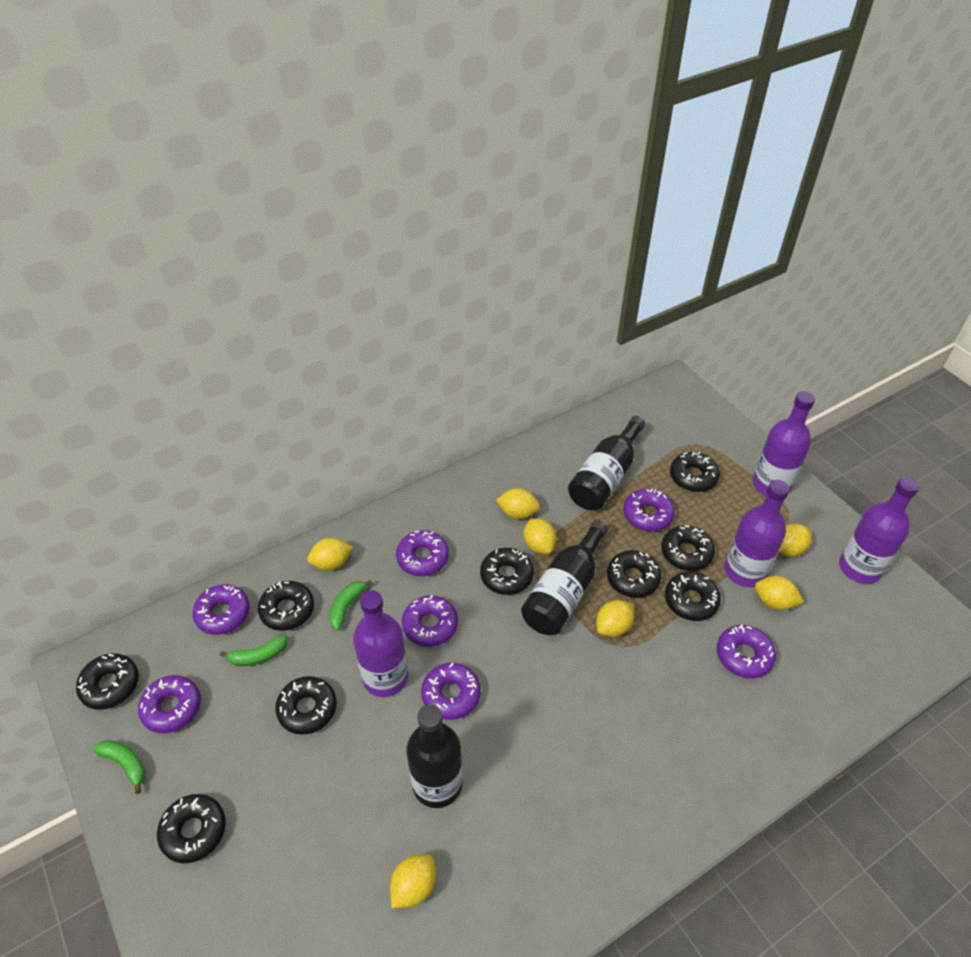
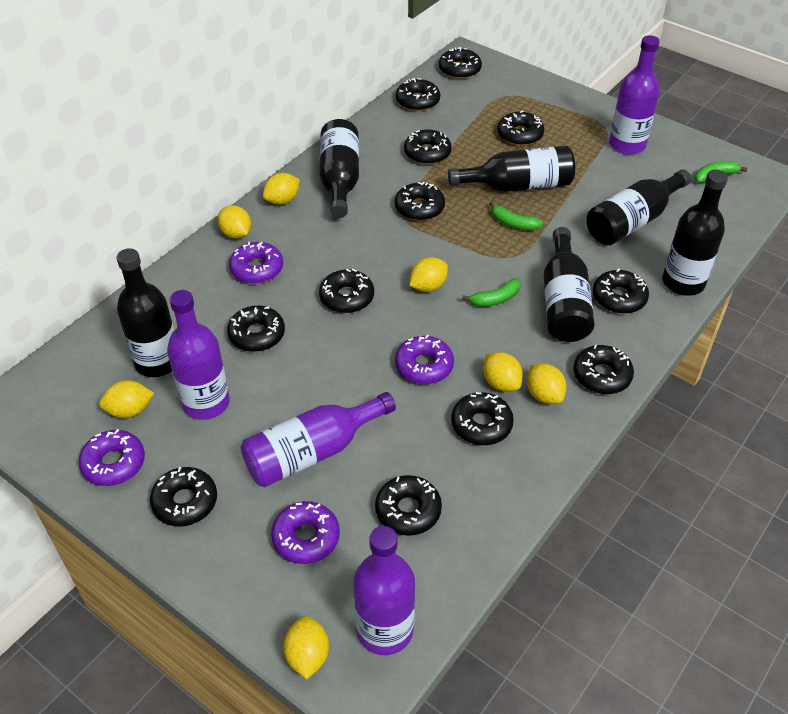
black bottle: 3 -> 6
black donut: 9 -> 12
purple donut: 7 -> 4

